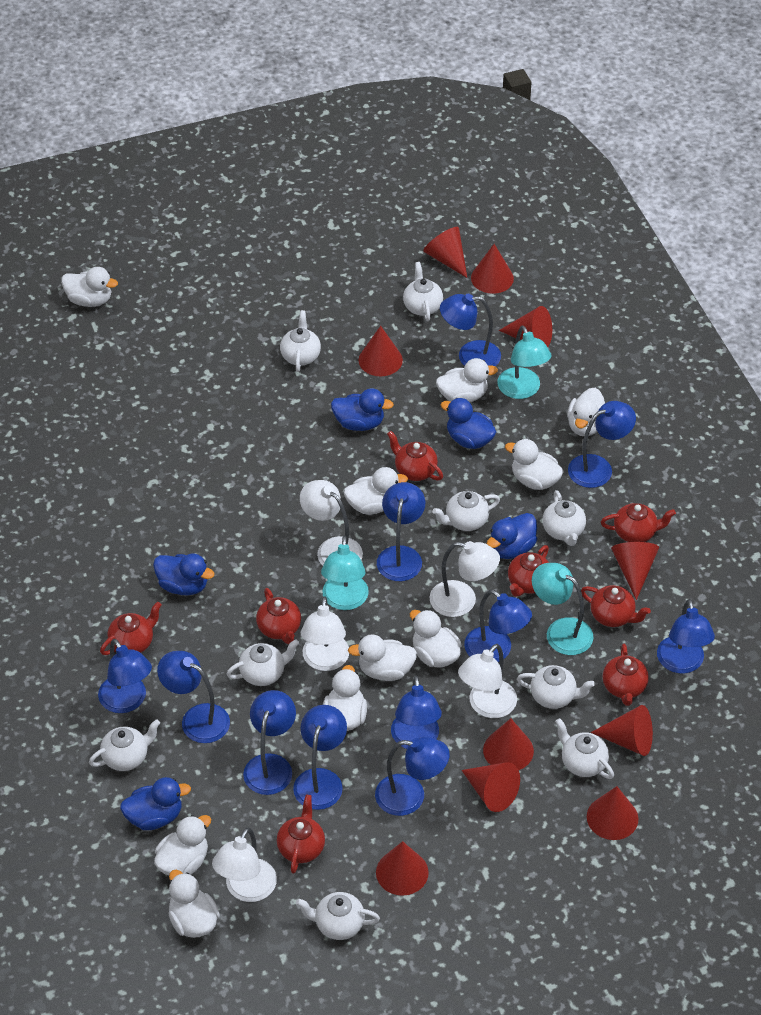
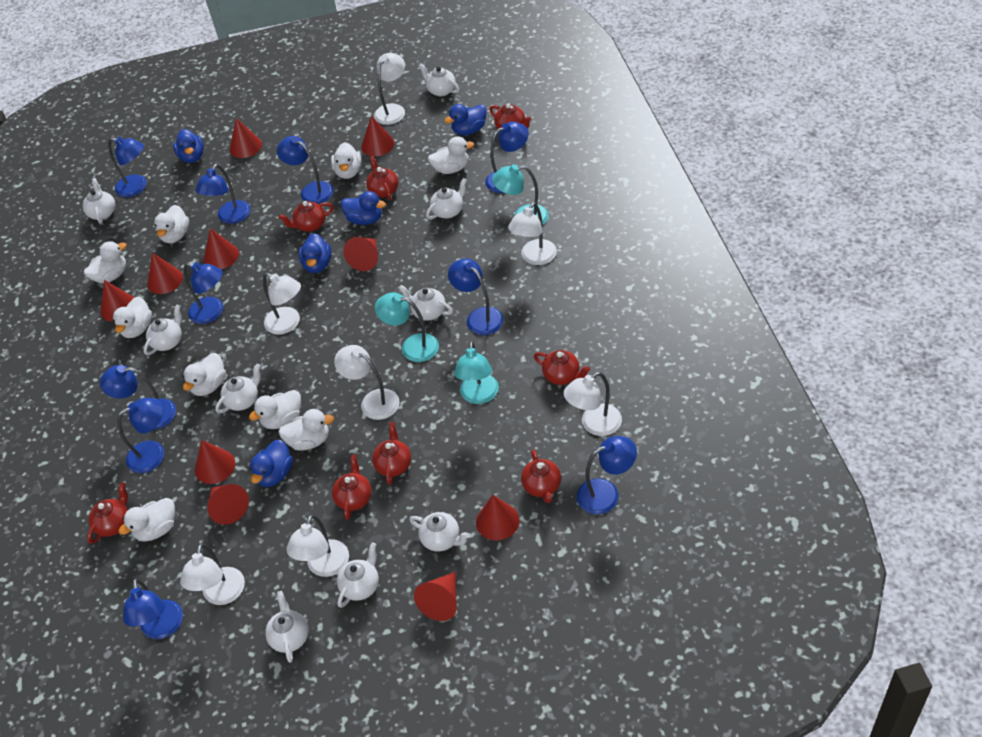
blue lamp: 11 -> 10
white duck: 10 -> 9
white lamp: 5 -> 7

